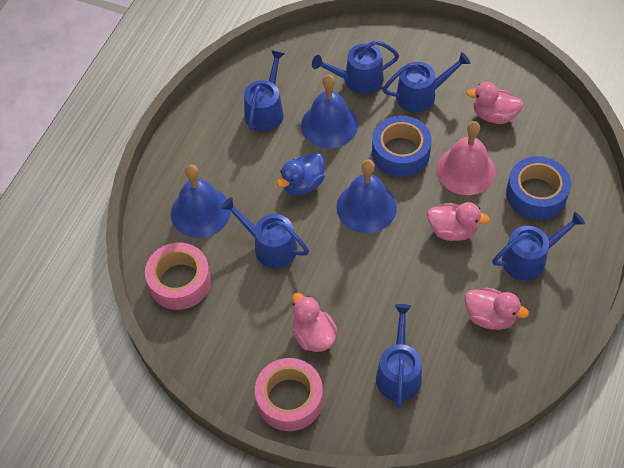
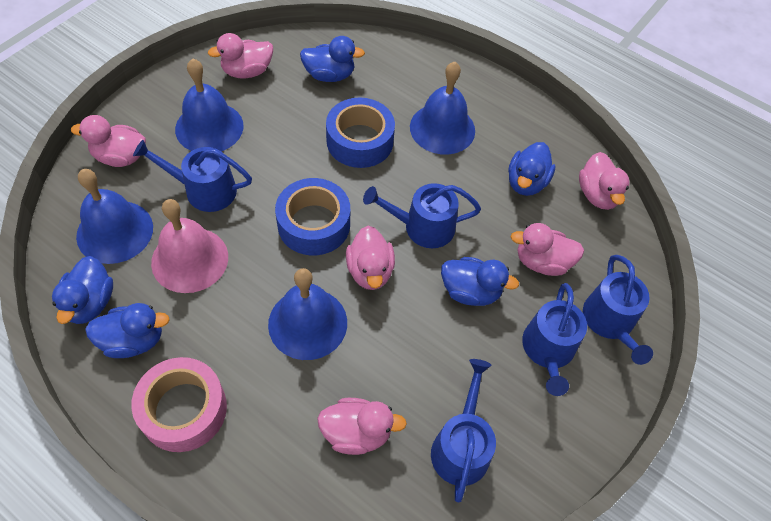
blue bell: 3 -> 4
blue duck: 1 -> 5
blue watering can: 6 -> 5
pink duck: 4 -> 6
pink tape: 2 -> 1

